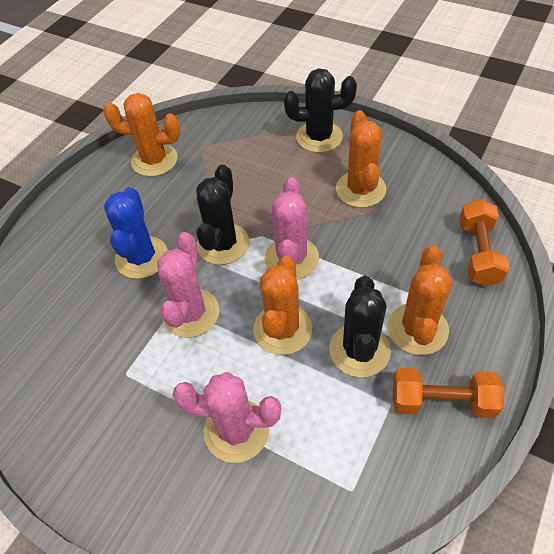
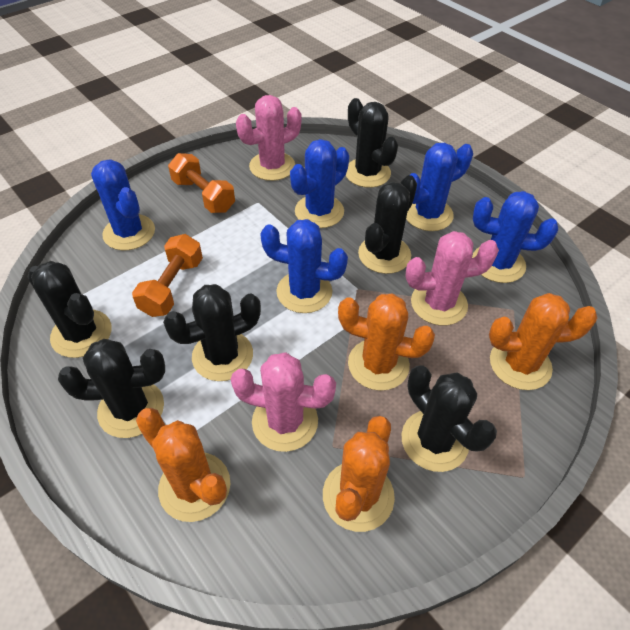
black cactus: 3 -> 6
blue cactus: 1 -> 5

